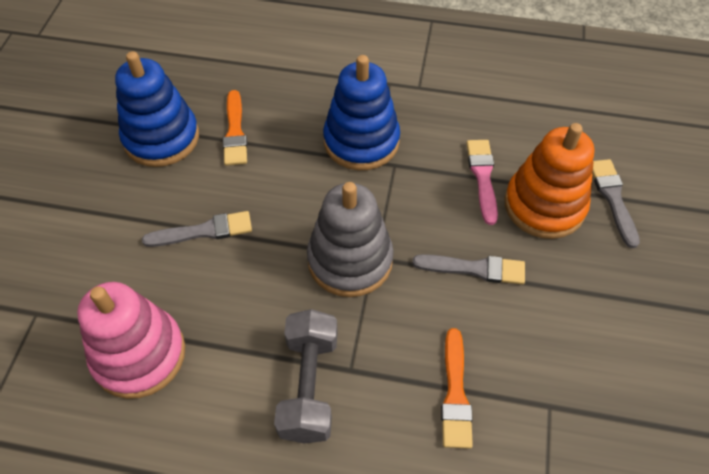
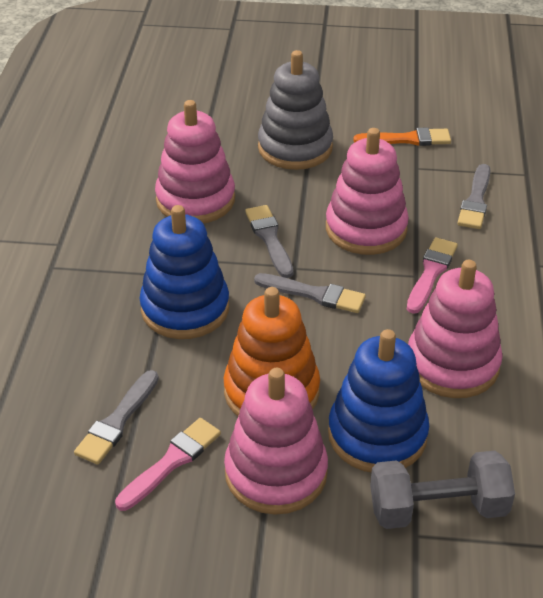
grey brush: 3 -> 4
orange brush: 2 -> 1
pink brush: 1 -> 2
pink stacking toy: 1 -> 4

